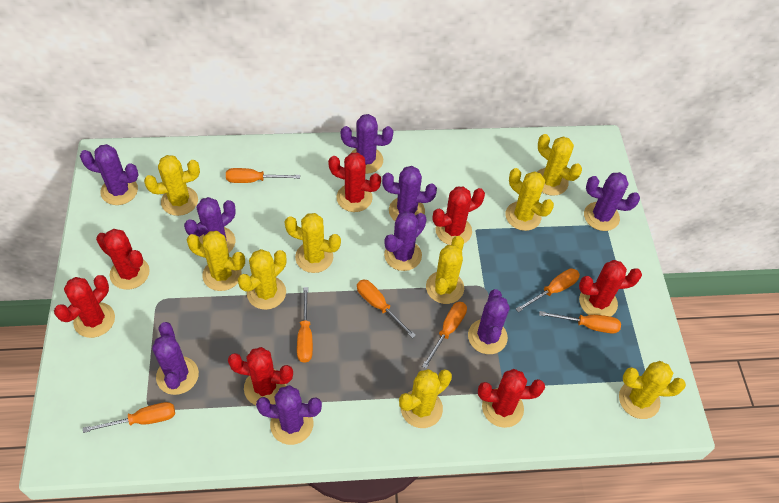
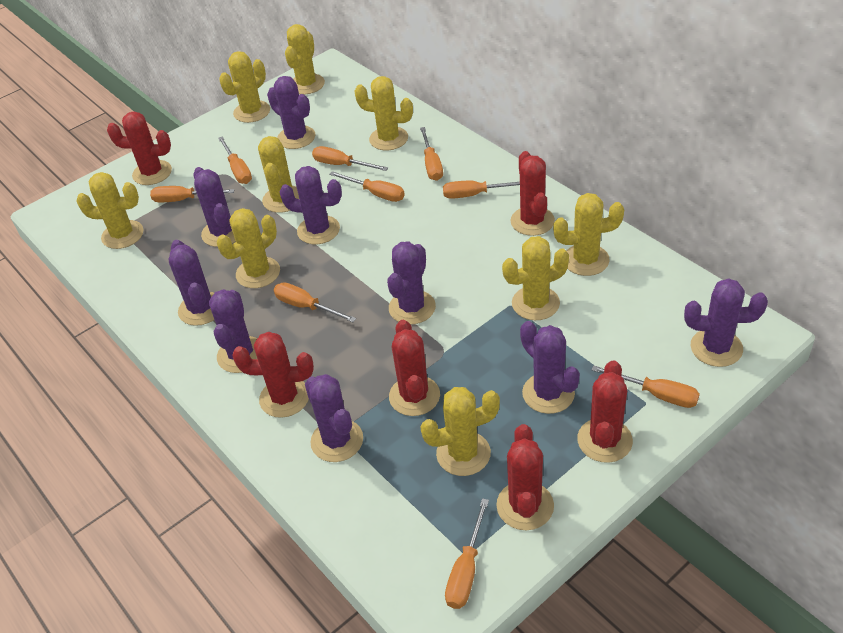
orange screwdriver: 7 -> 9
red cactus: 7 -> 6

